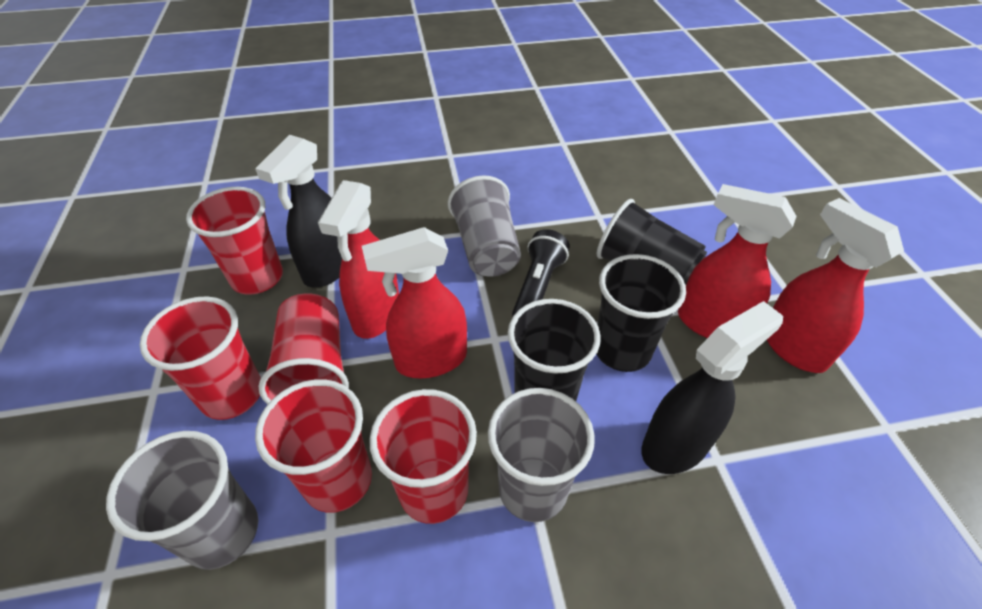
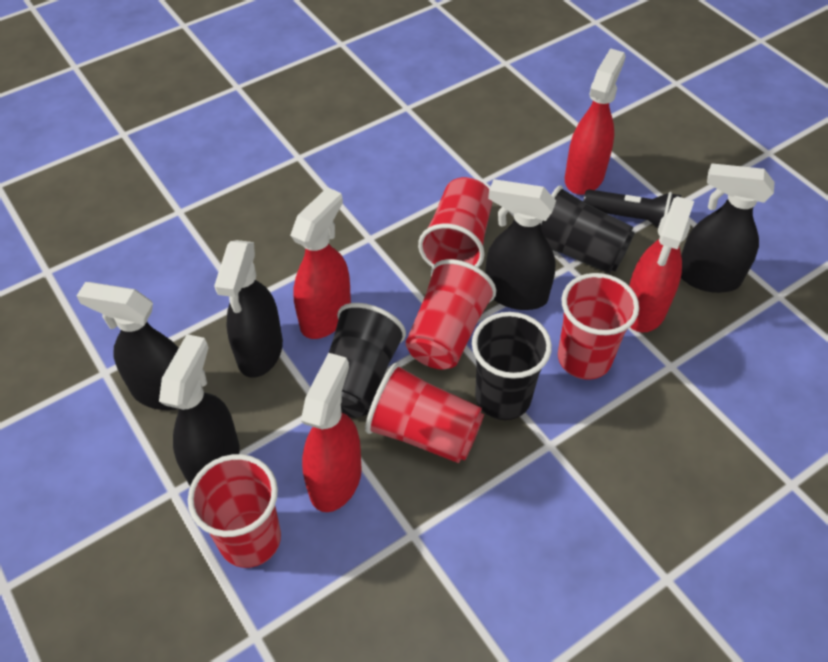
black spray bottle: 2 -> 5
grey cup: 3 -> 0

